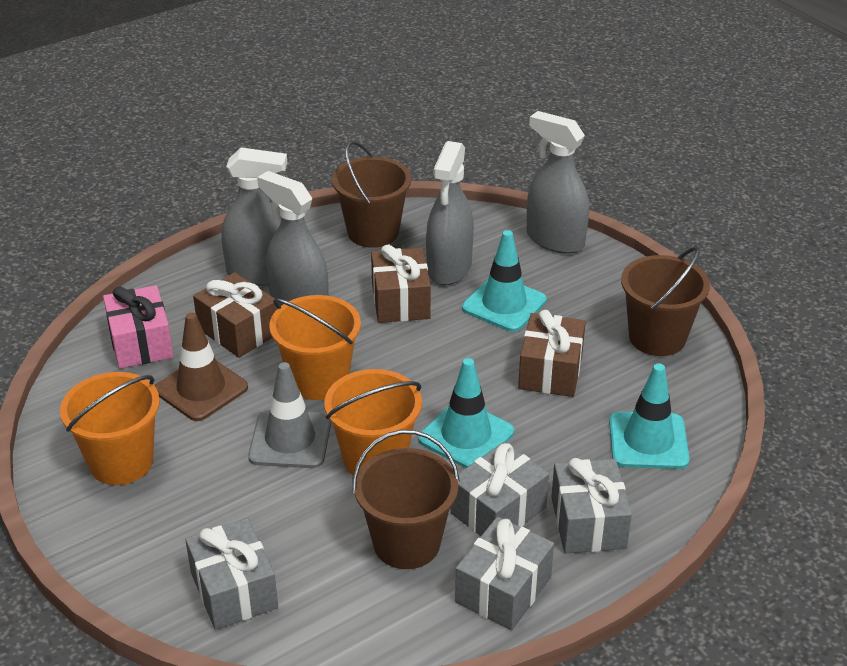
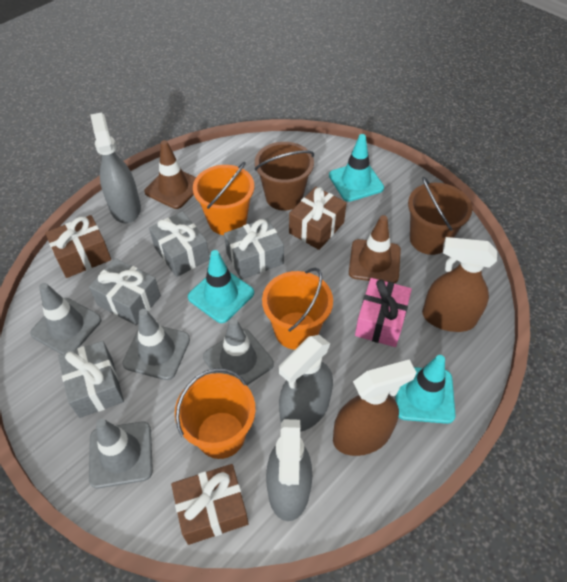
brown bucket: 3 -> 2
brown spray bottle: 0 -> 2
brown traffic cone: 1 -> 2
grey spray bottle: 4 -> 3
grey traffic cone: 1 -> 4

